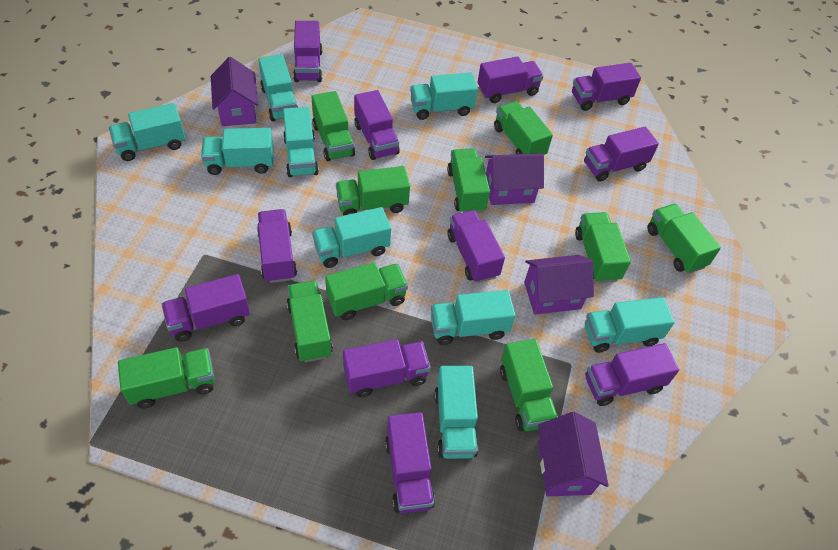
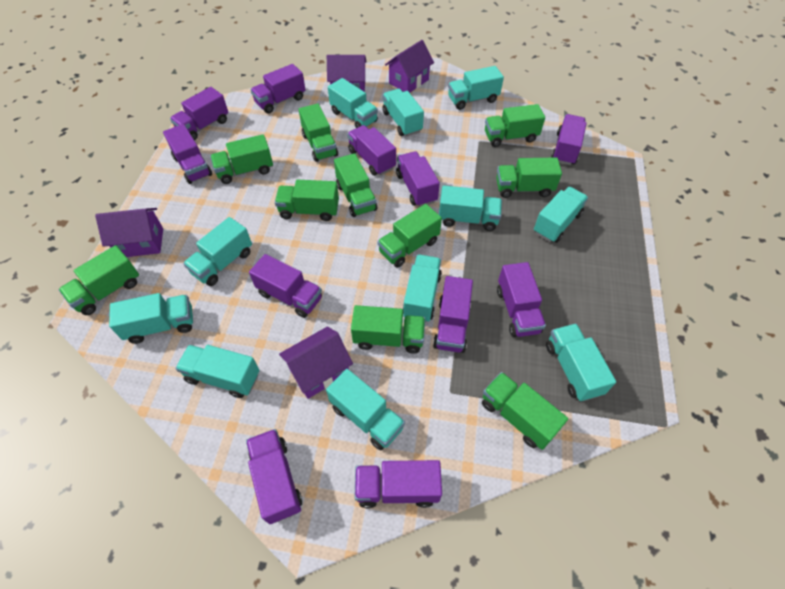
turquoise truck: 9 -> 11

